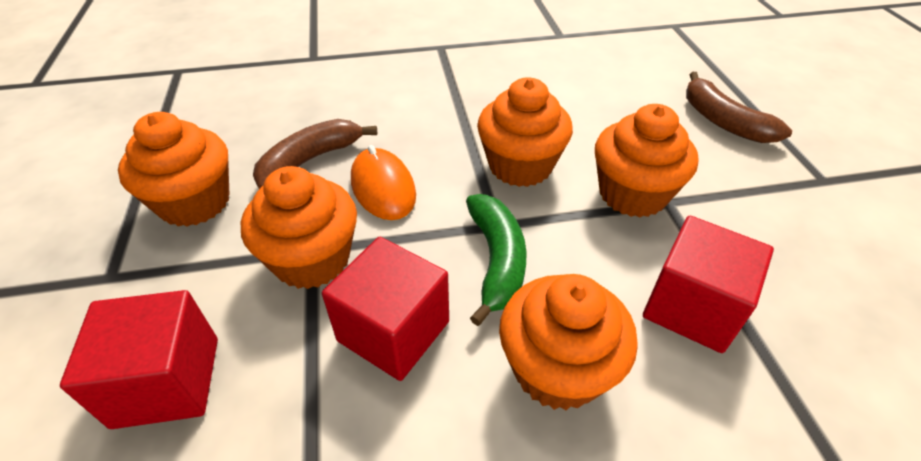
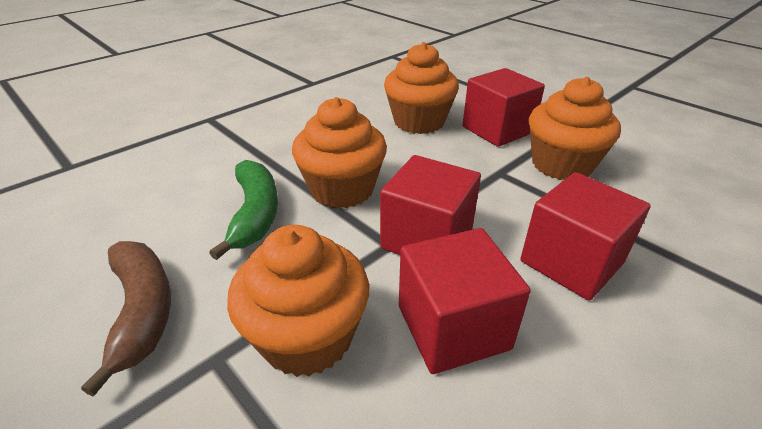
brown banana: 2 -> 1
orange cupcake: 5 -> 4
orange mouse: 1 -> 0
red cube: 3 -> 4

